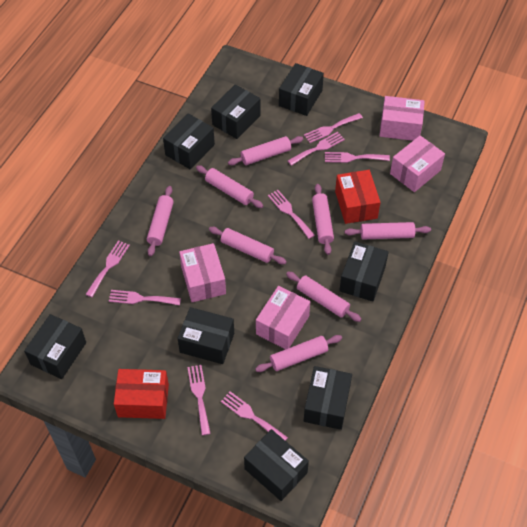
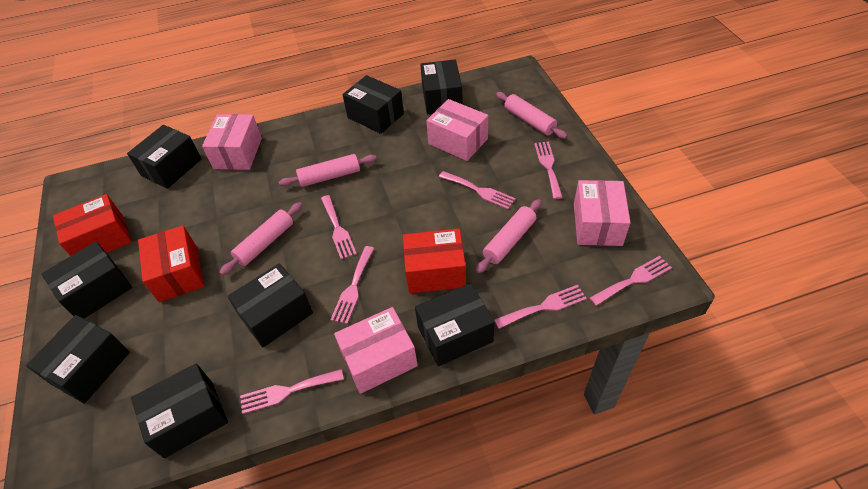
pink fork: 8 -> 7
pink rolling pin: 8 -> 4
red box: 2 -> 3

